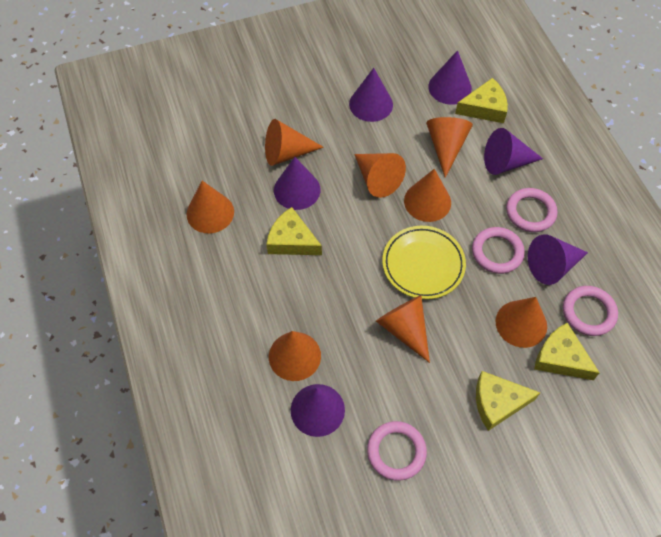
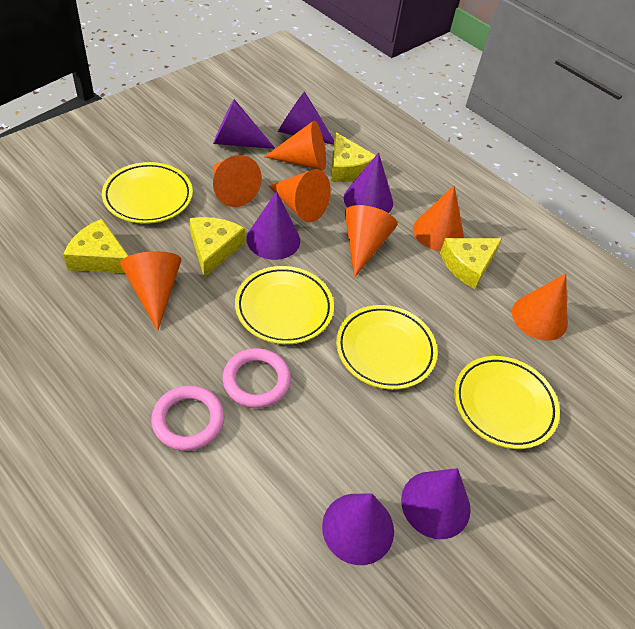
orange cone: 8 -> 7
pink ring: 4 -> 2
yellow plate: 1 -> 4

